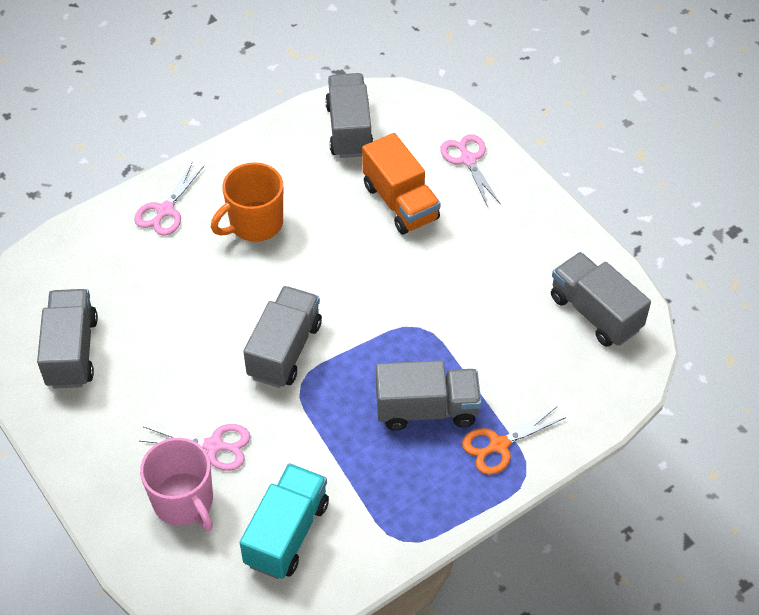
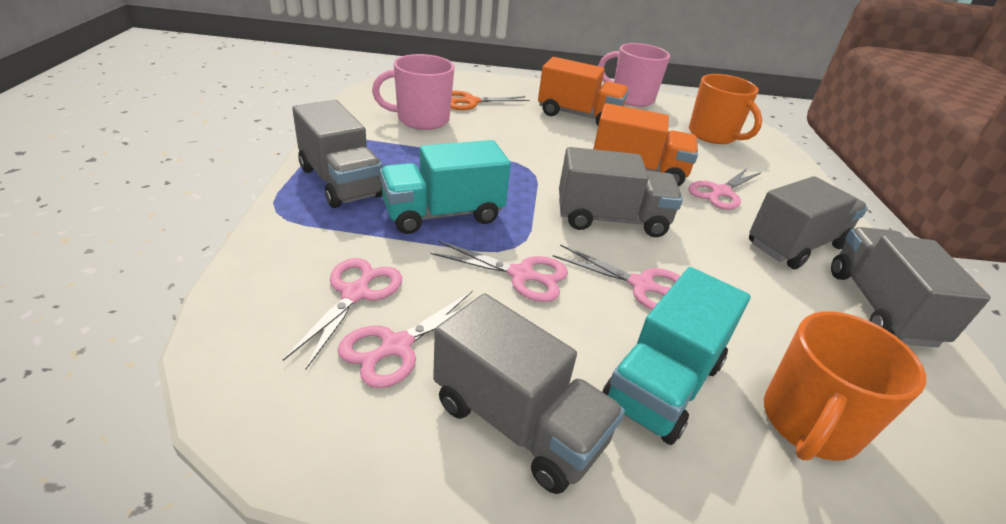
orange mug: 1 -> 2
orange truck: 1 -> 2
pink mug: 1 -> 2
pink scissors: 3 -> 5
turquoise truck: 1 -> 2

